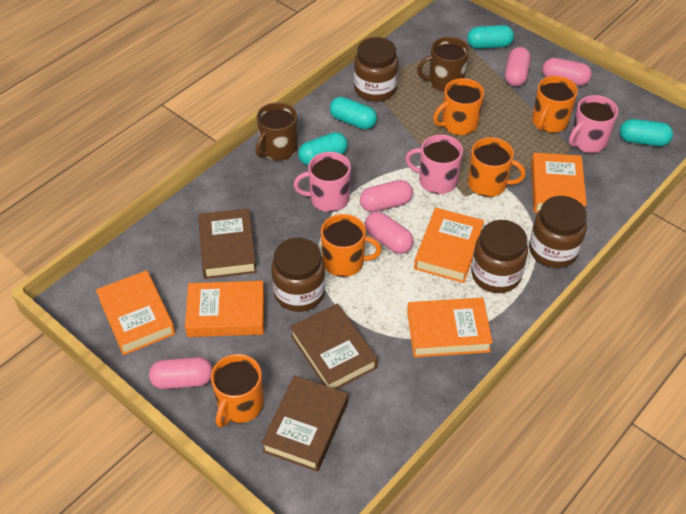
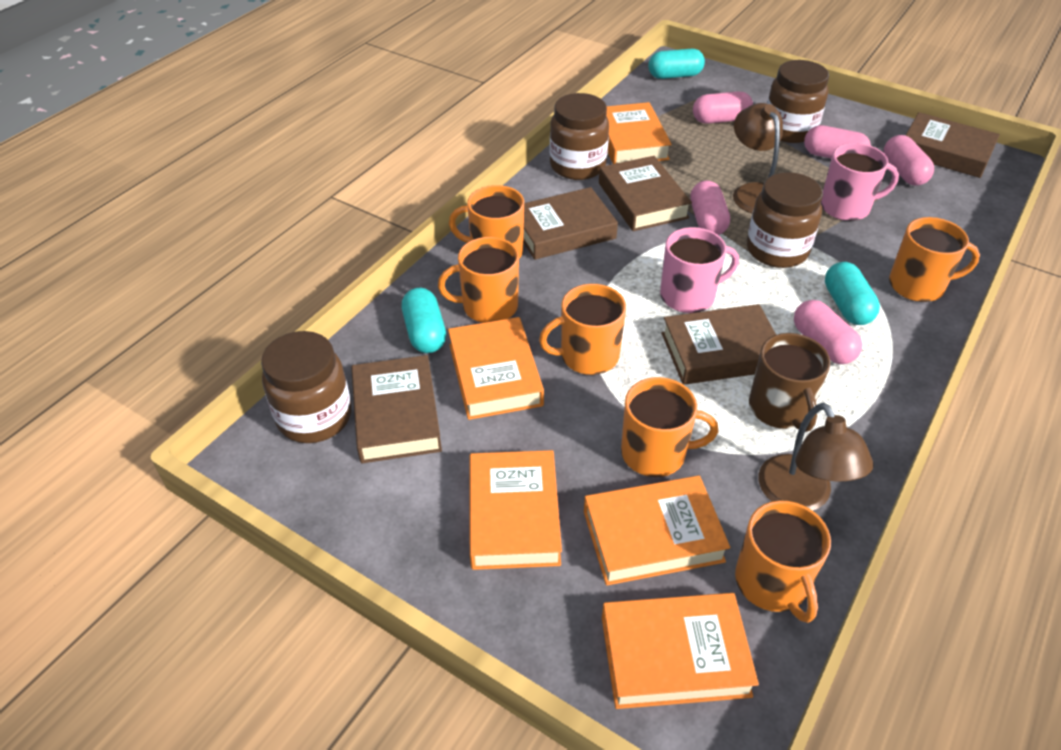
brown book: 3 -> 5
brown lamp: 0 -> 2
brown mug: 2 -> 1
orange mug: 5 -> 6
pink mug: 3 -> 2
turquoise capsule: 4 -> 3

